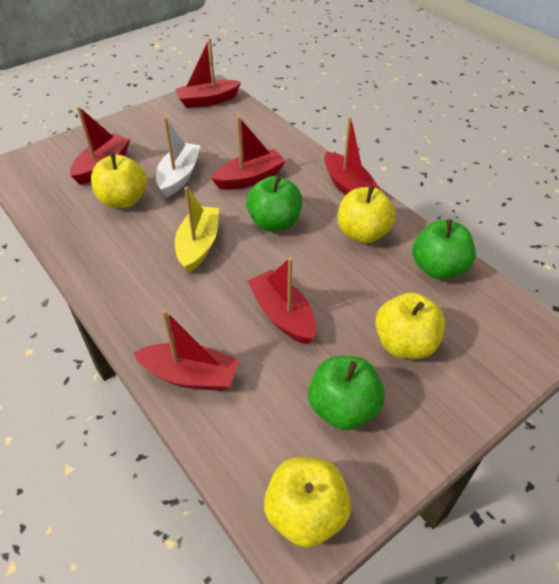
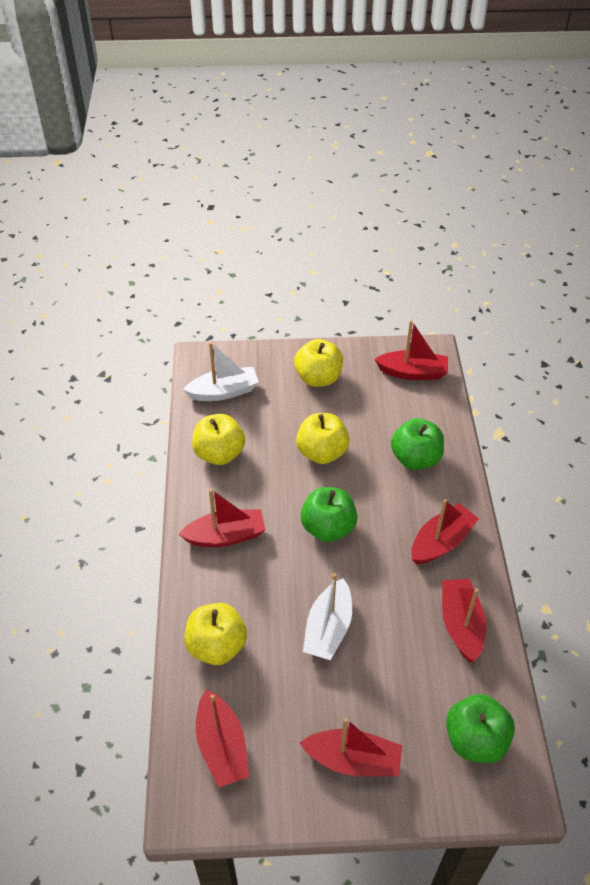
white boat: 1 -> 2
yellow boat: 1 -> 0

